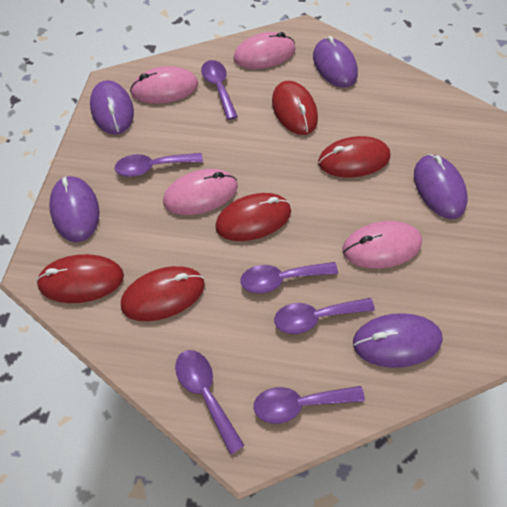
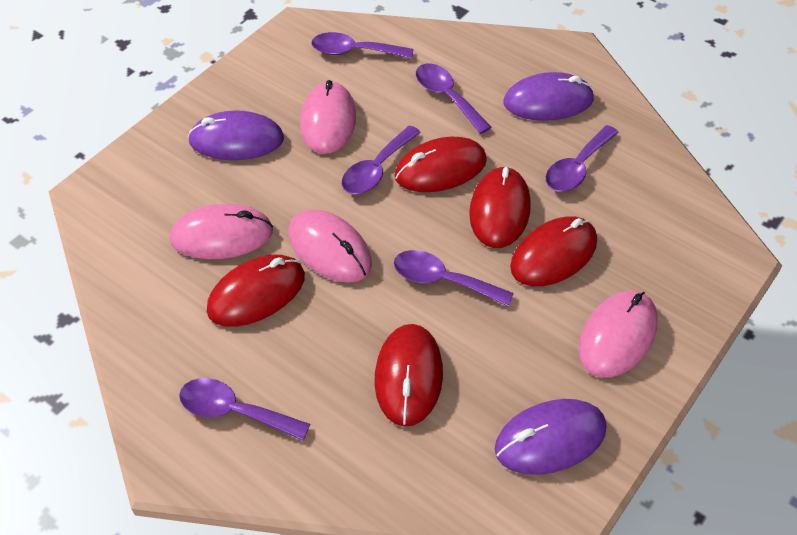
purple mouse: 5 -> 3

